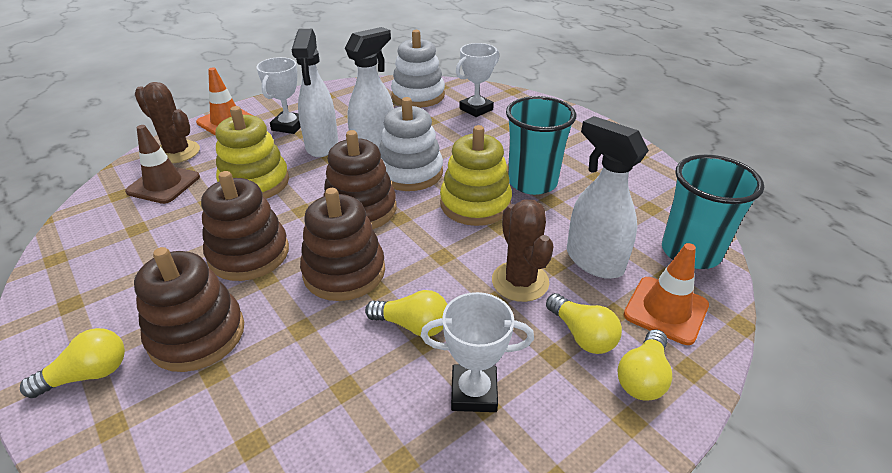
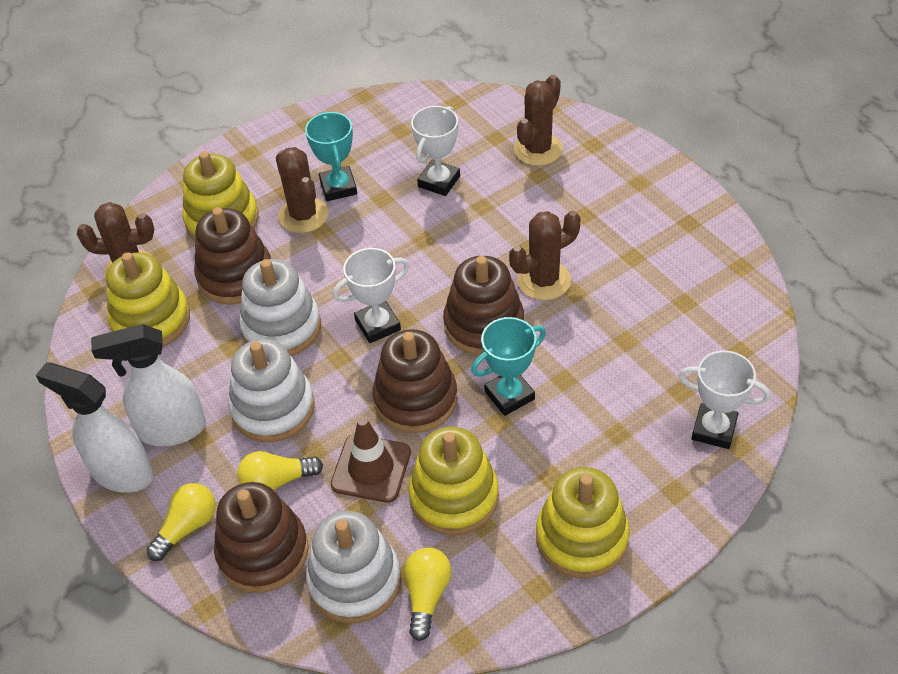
brown cactus: 2 -> 4
orange traffic cone: 2 -> 0
turquoise cup: 2 -> 0
turquoise trophy: 0 -> 2
white spray bottle: 3 -> 2
white stacking toy: 2 -> 3
yellow light bulb: 4 -> 3
yellow stacking toy: 2 -> 4

